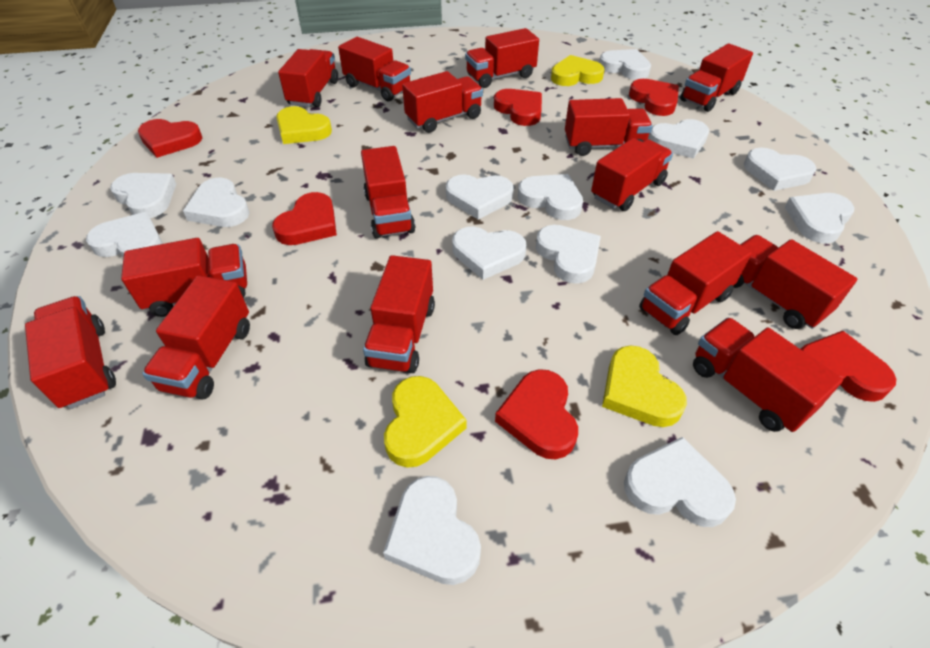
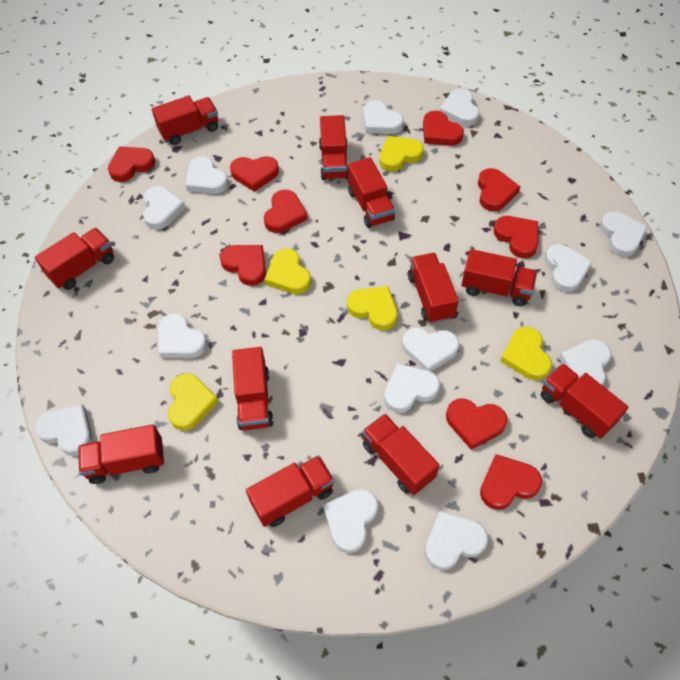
red heart: 6 -> 9
red truck: 15 -> 11
yellow heart: 4 -> 5

